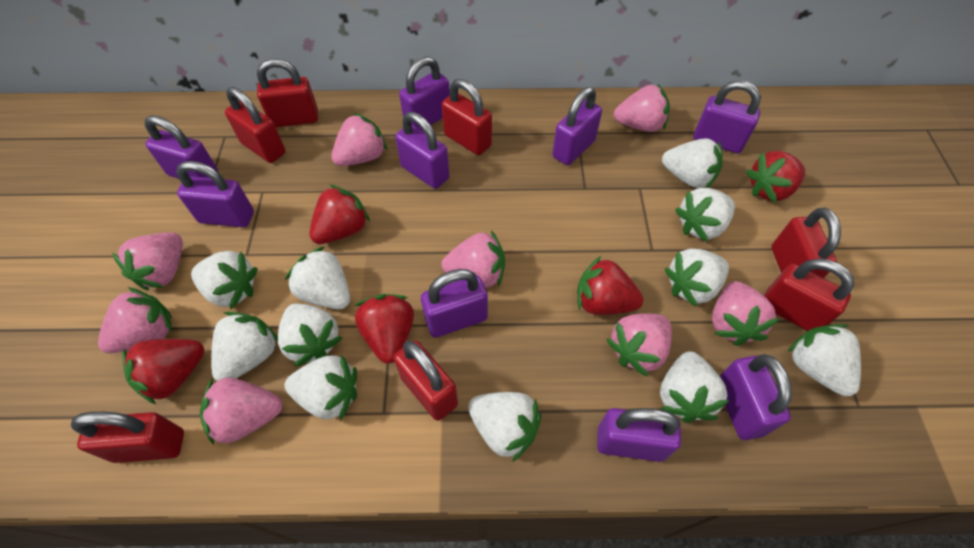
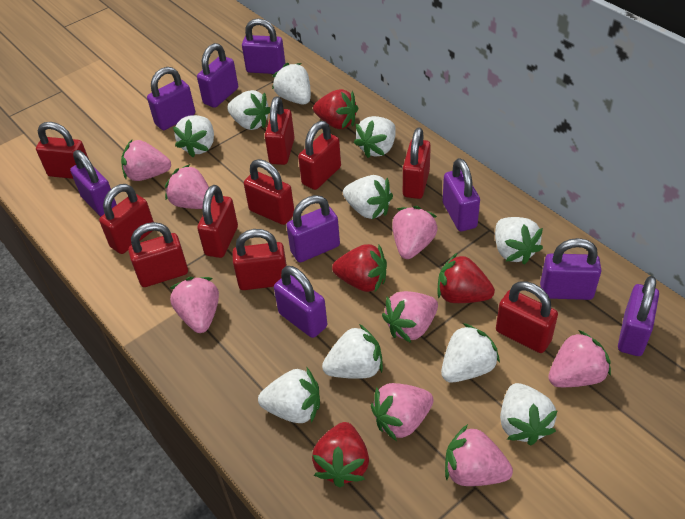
red padlock: 7 -> 10
red strawberry: 5 -> 4
white strawberry: 11 -> 10

